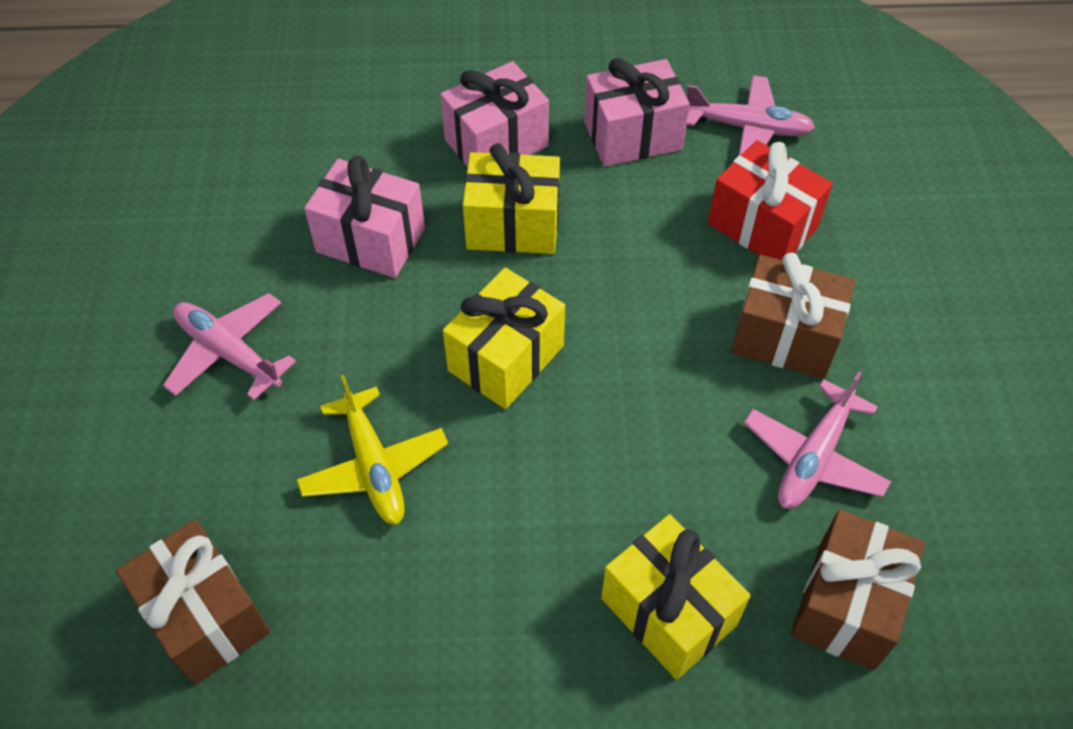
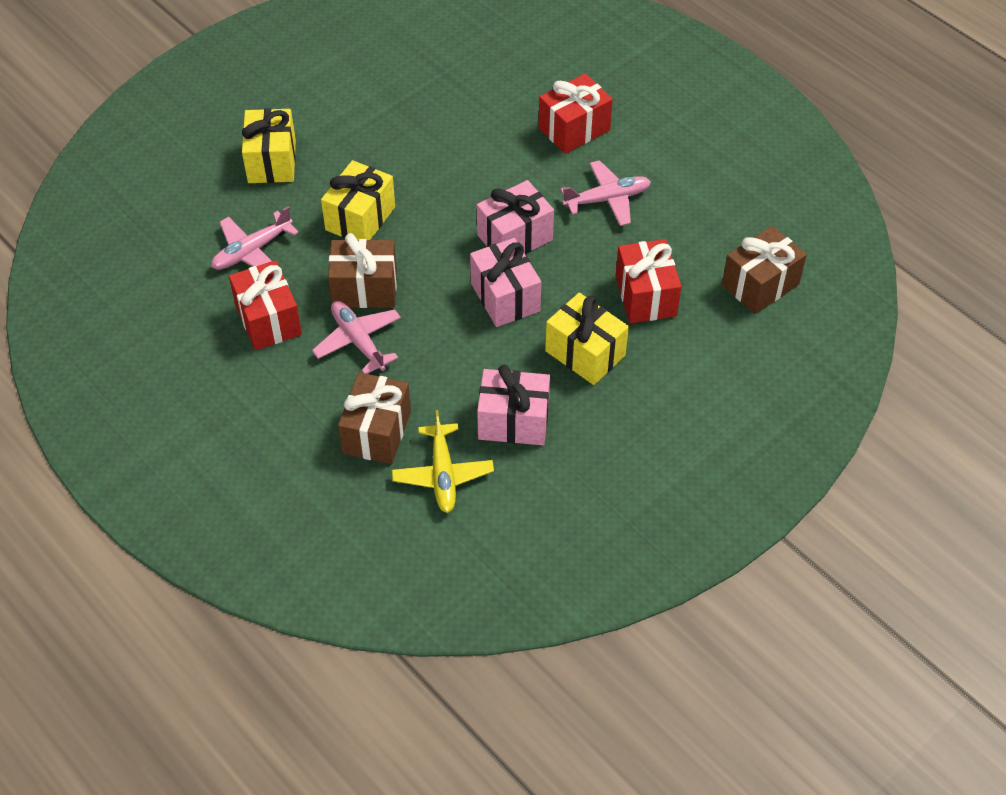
red gift: 1 -> 3

